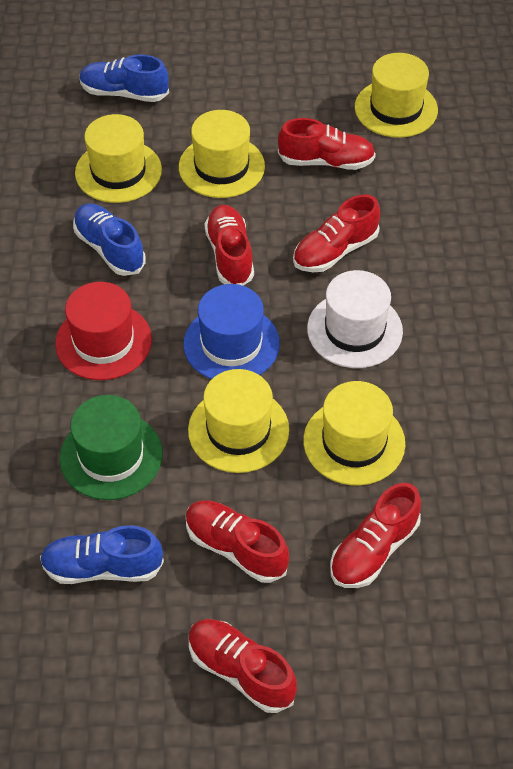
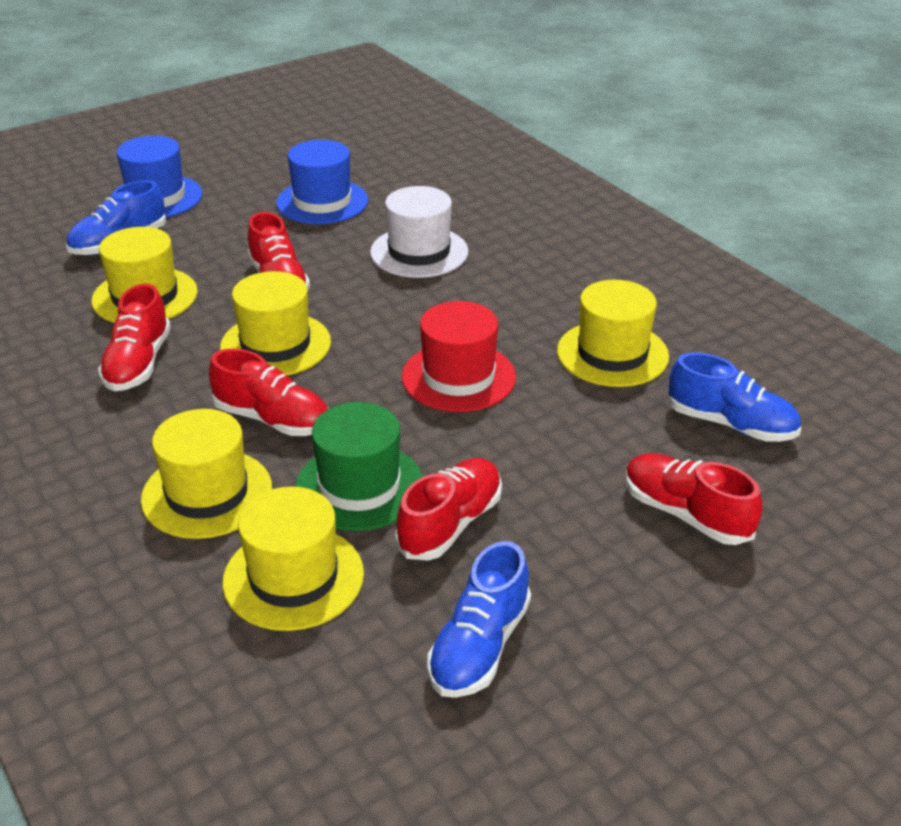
blue hat: 1 -> 2
red shoe: 6 -> 5

